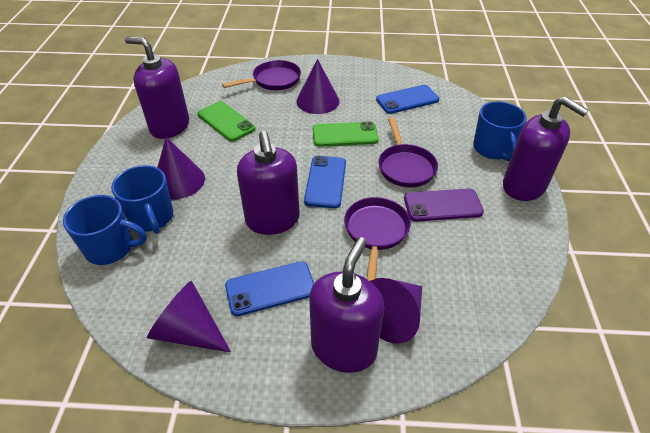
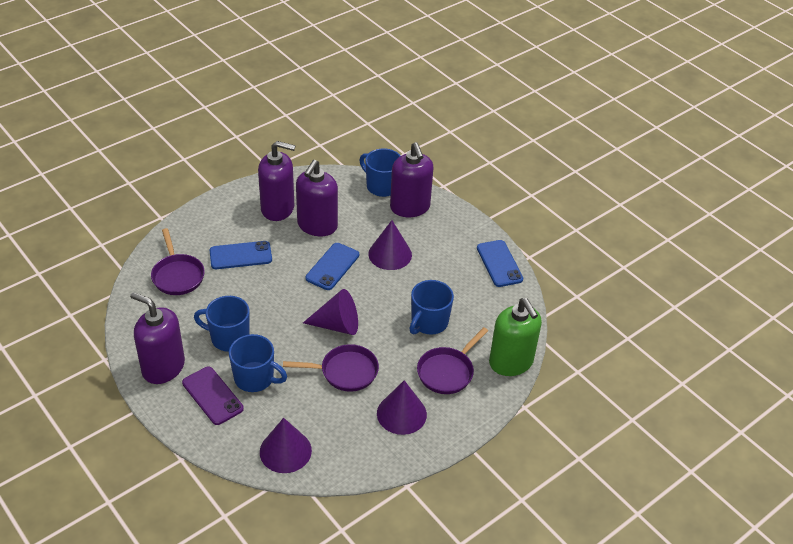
blue mug: 3 -> 4
green phone: 2 -> 0
green soap dispenser: 0 -> 1

